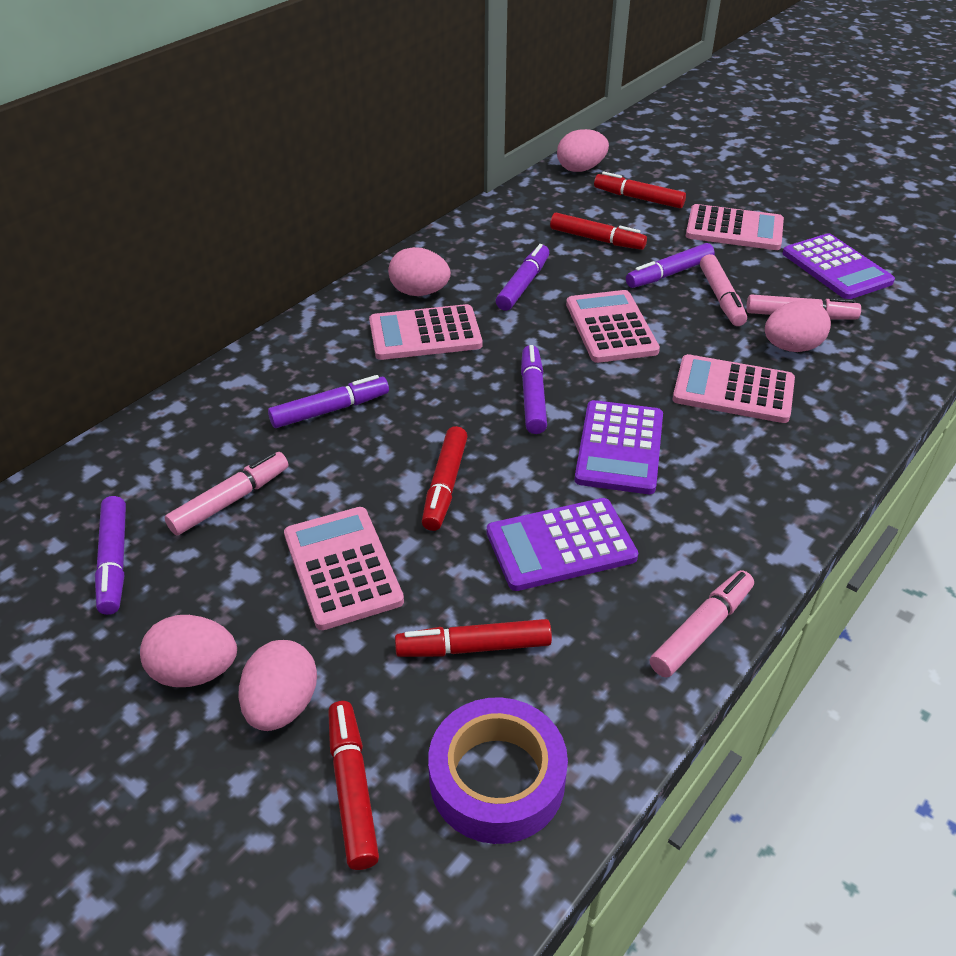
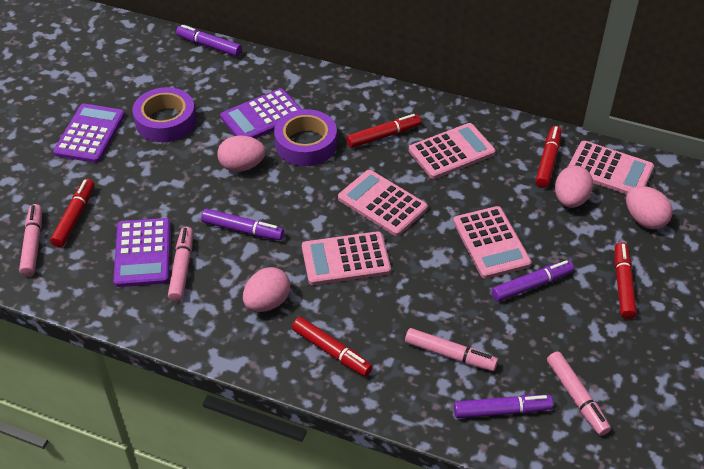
pink egg: 5 -> 4
purple marker: 5 -> 4
purple tape: 1 -> 2

